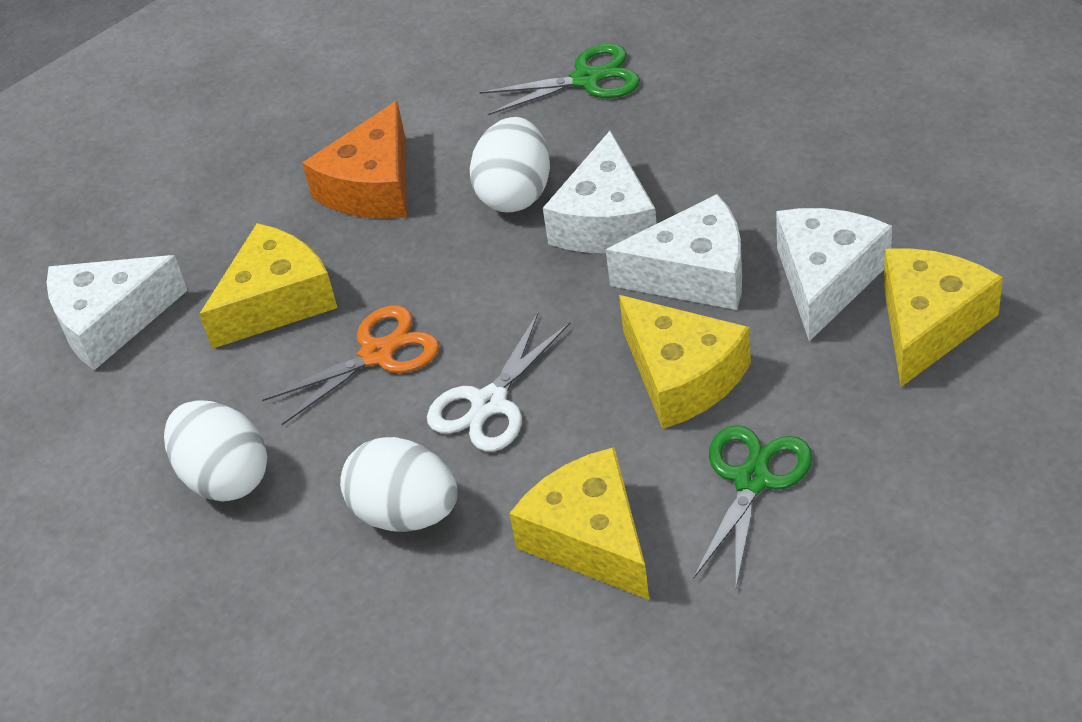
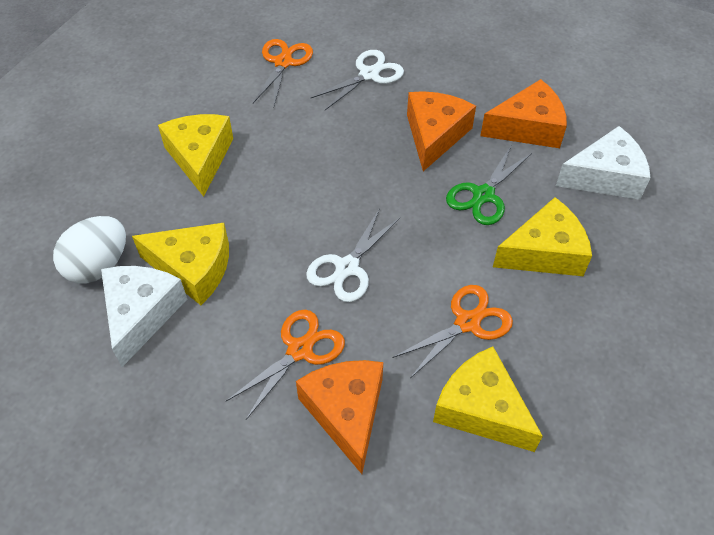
green scissors: 2 -> 1
orange cheese: 1 -> 3
orange scissors: 1 -> 3
white cheese: 4 -> 2
white egg: 3 -> 1
white scissors: 1 -> 2

